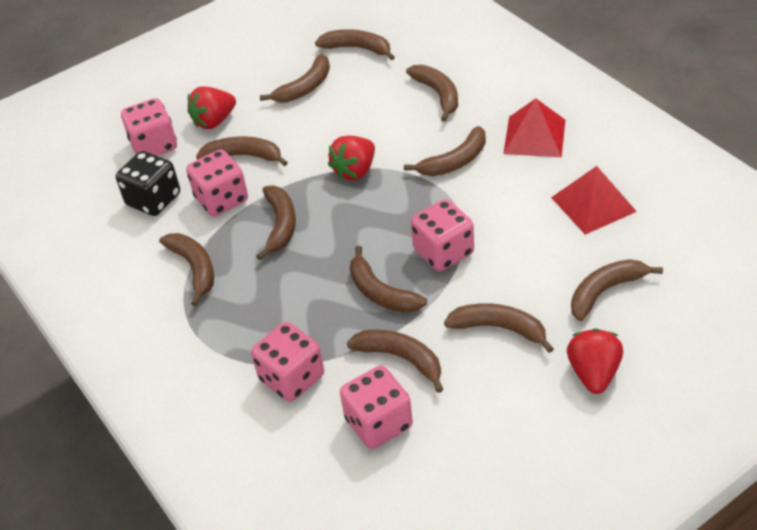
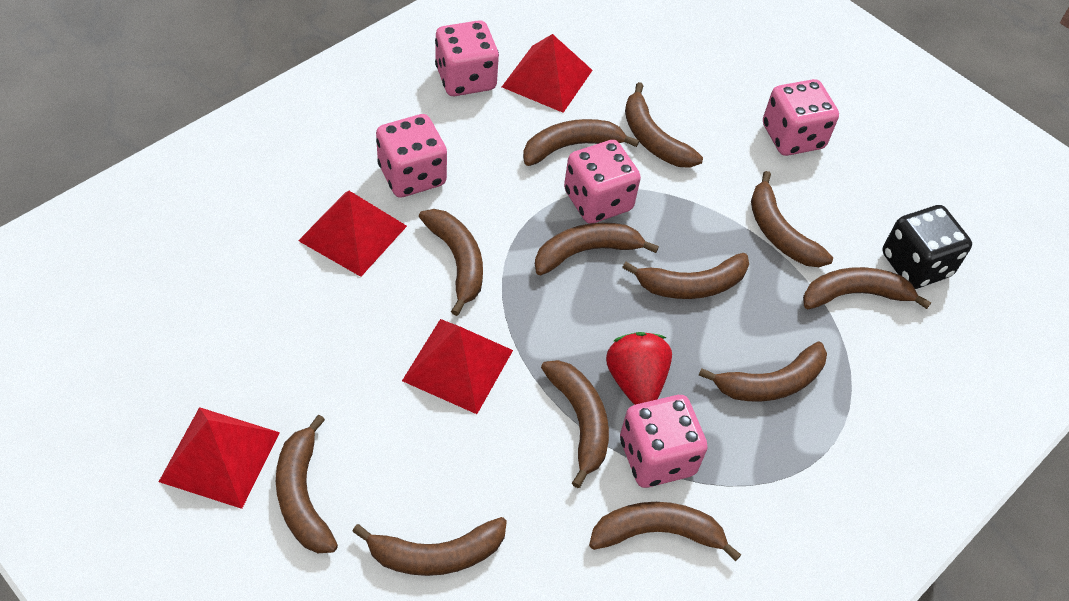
brown banana: 11 -> 12
red pyramid: 2 -> 4
red strawberry: 3 -> 1

